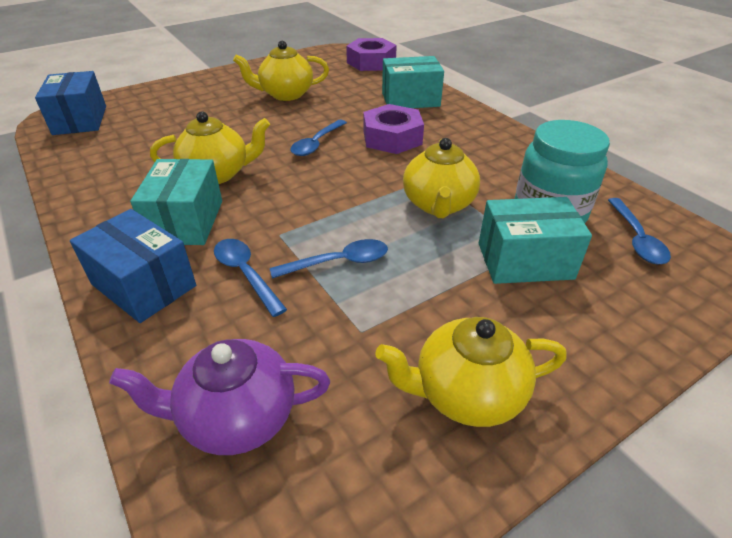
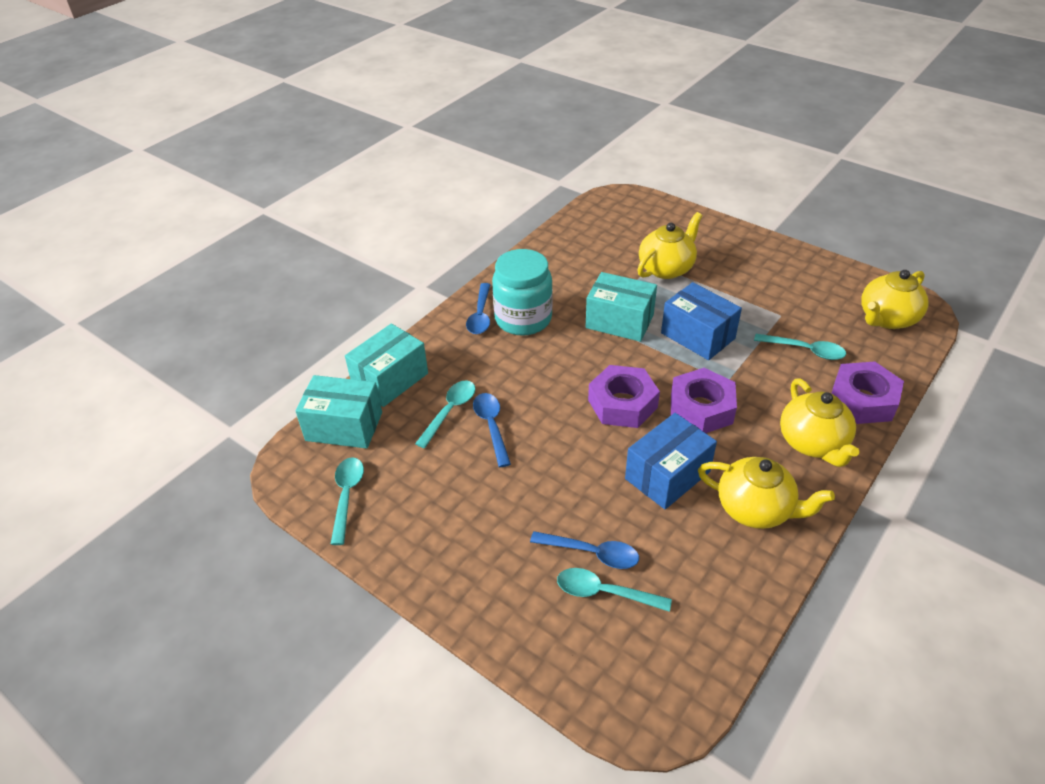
blue spoon: 4 -> 3
purple nut: 2 -> 3
purple teapot: 1 -> 0
turquoise spoon: 0 -> 4

